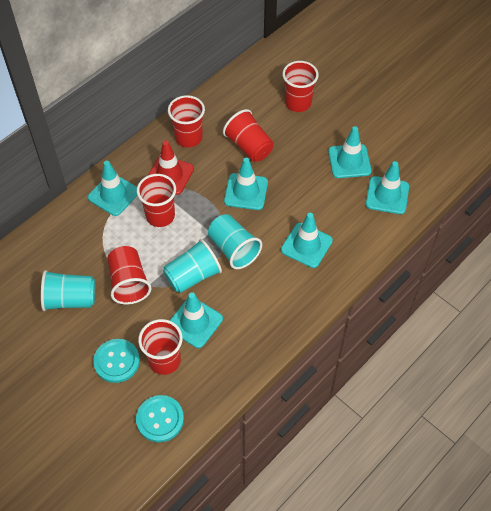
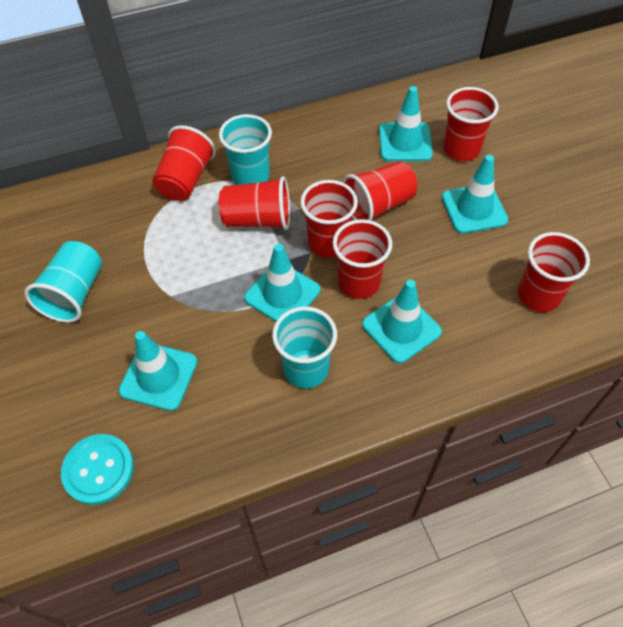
red cup: 6 -> 7
red traffic cone: 1 -> 0
turquoise button: 2 -> 1
turquoise traffic cone: 6 -> 5

